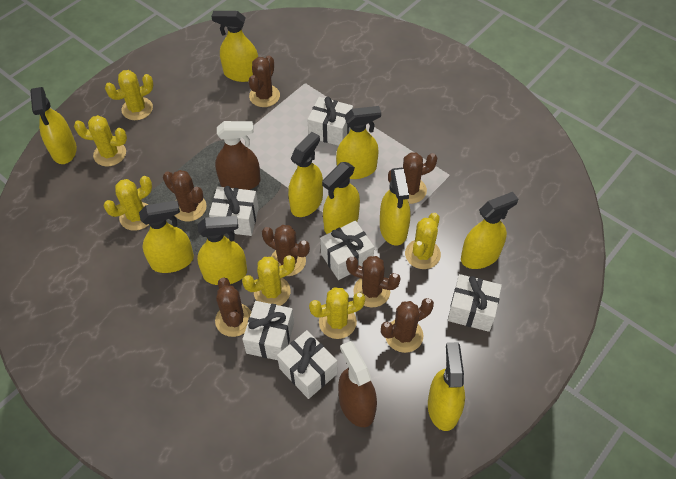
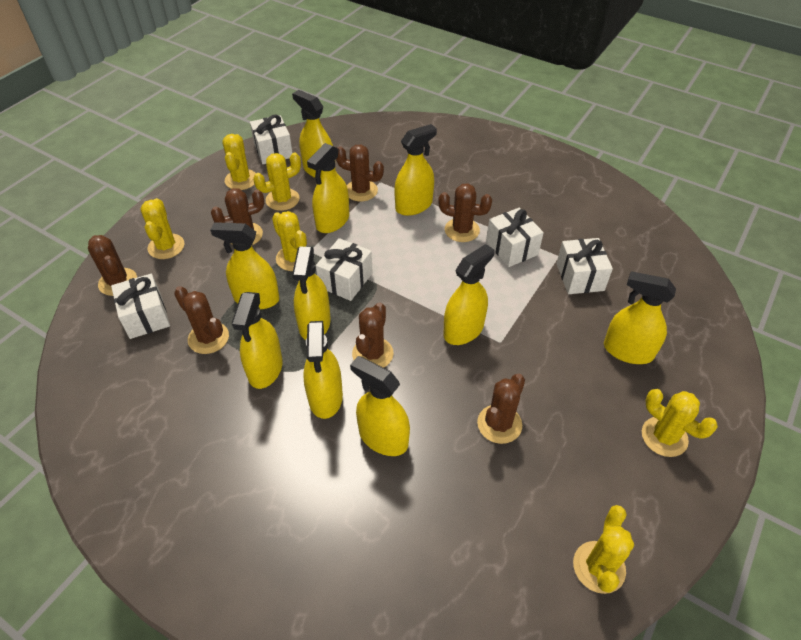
brown spray bottle: 2 -> 0
white gift: 6 -> 5

